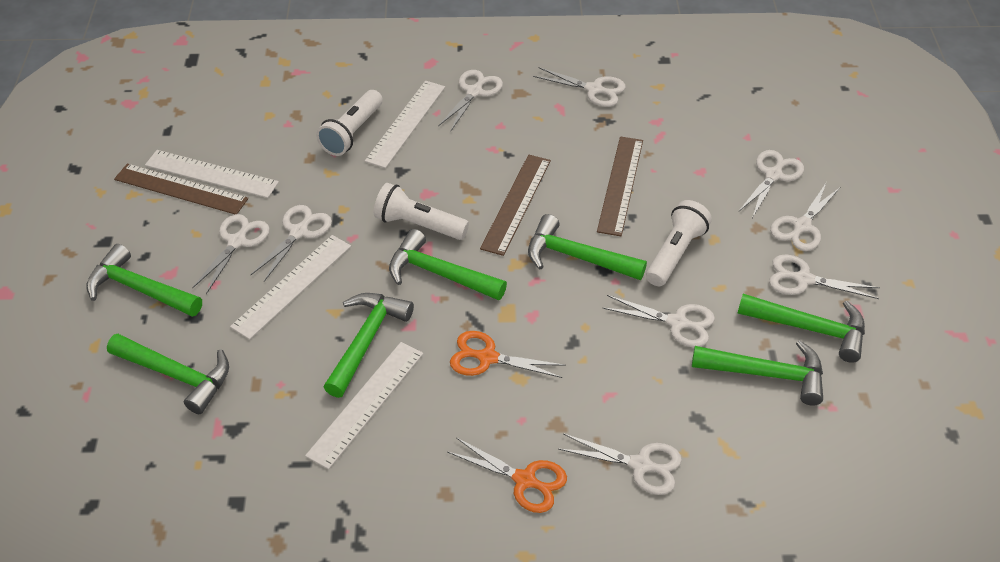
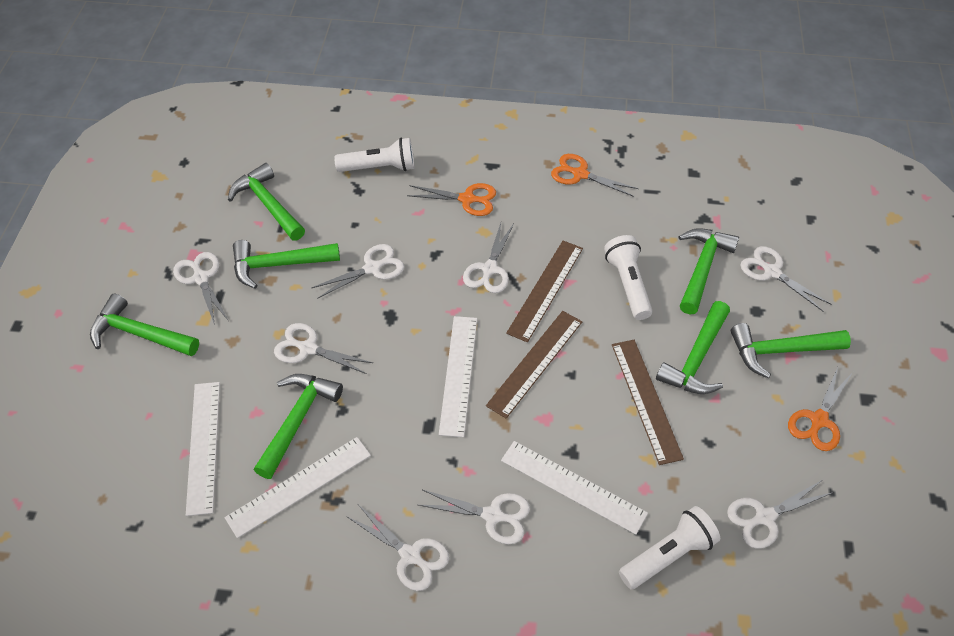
orange scissors: 2 -> 3
white scissors: 9 -> 8

